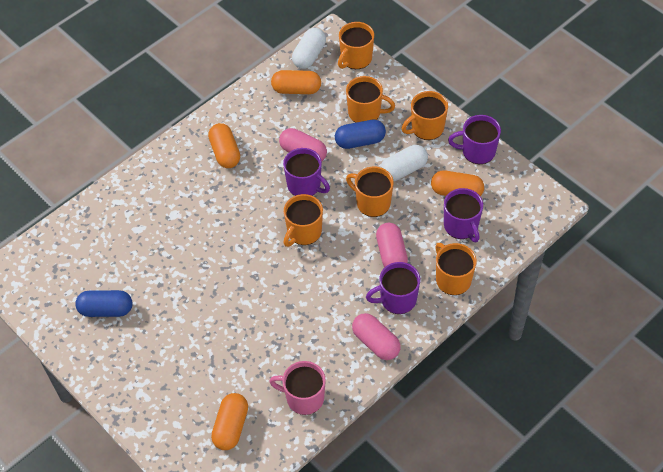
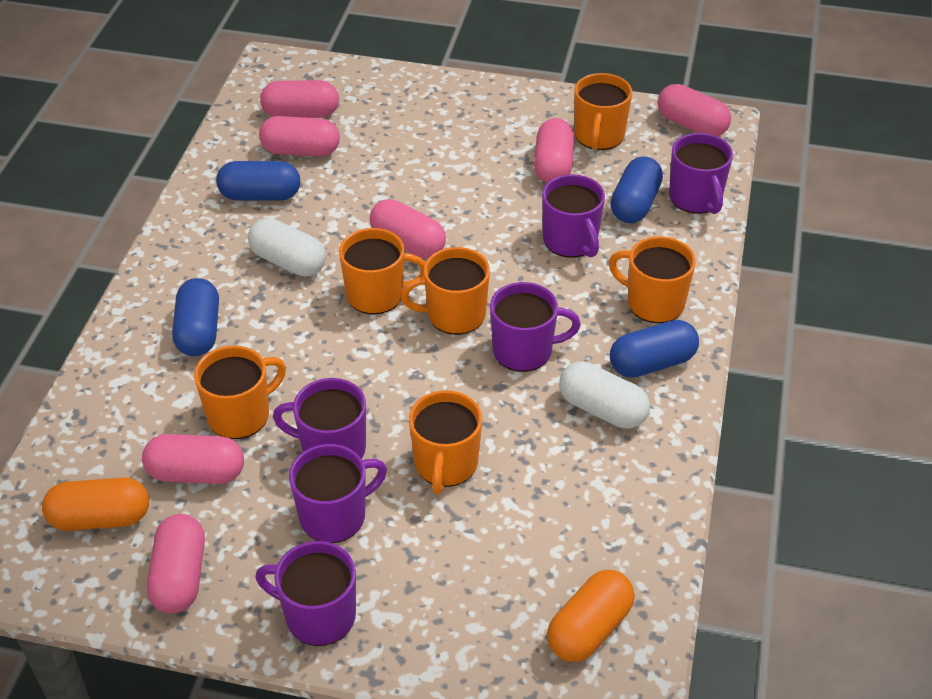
blue capsule: 2 -> 4
orange capsule: 4 -> 2
pink capsule: 3 -> 7
pink mug: 1 -> 0
purple mug: 4 -> 6

